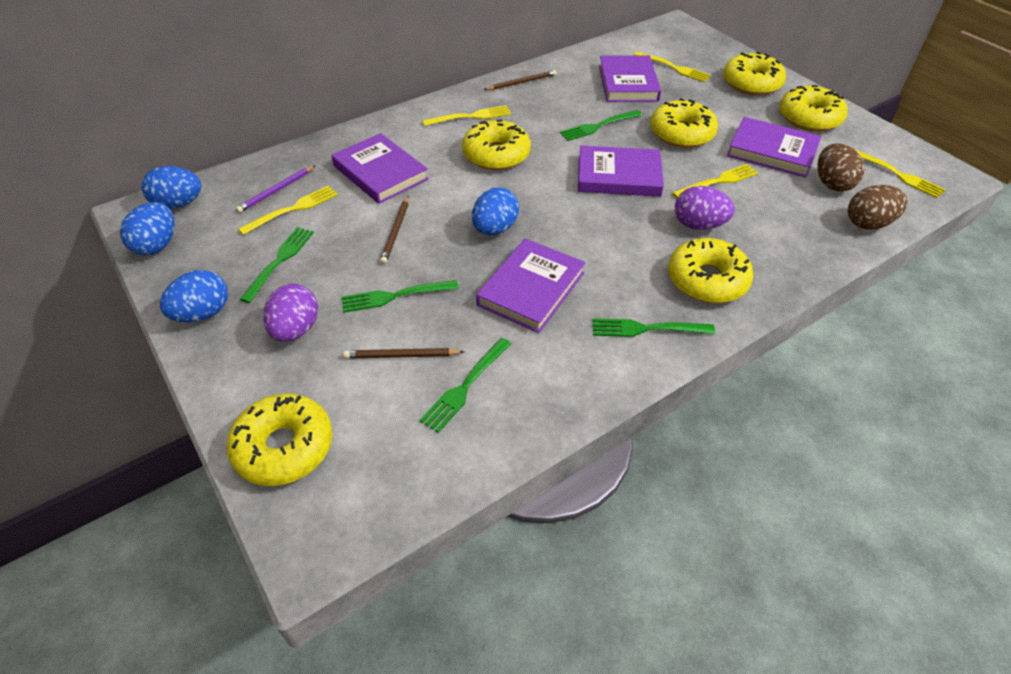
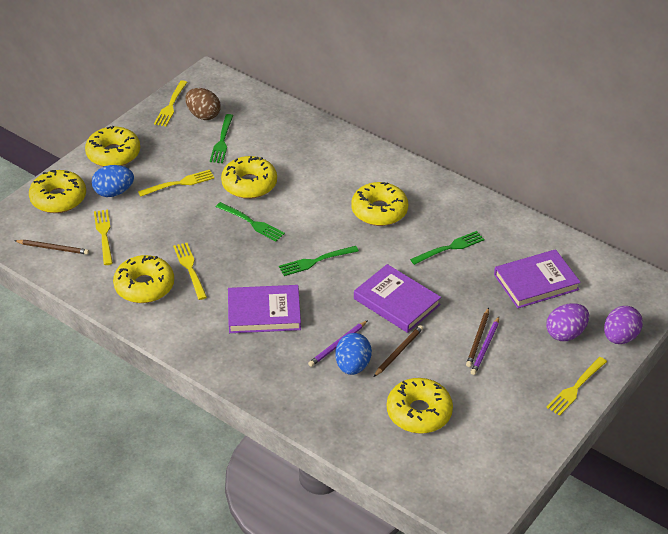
blue egg: 4 -> 2
brown egg: 2 -> 1
green fork: 5 -> 4
purple book: 5 -> 3
purple pencil: 1 -> 2

